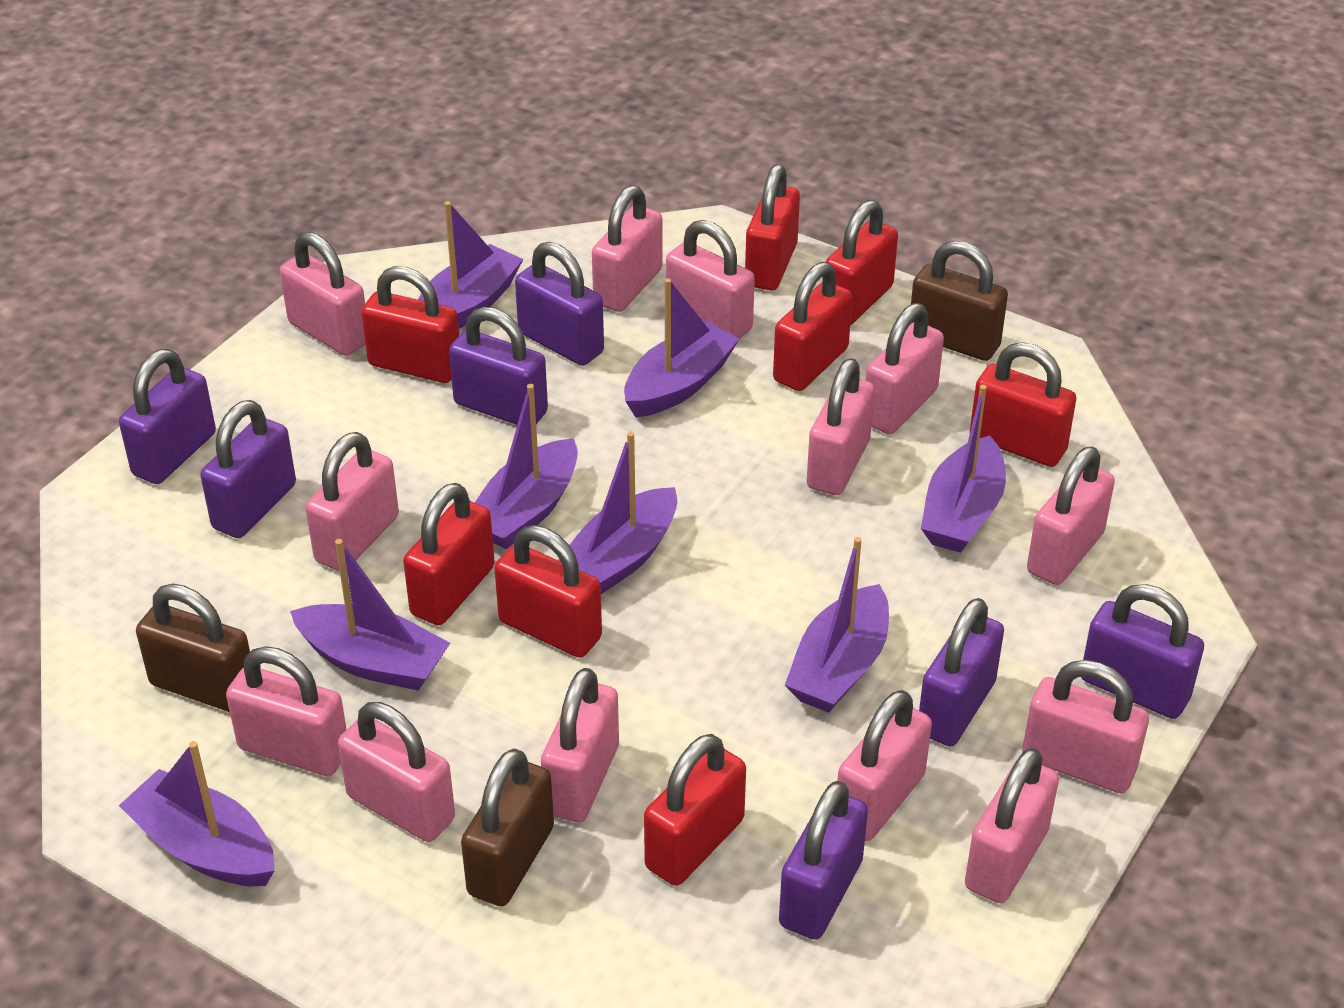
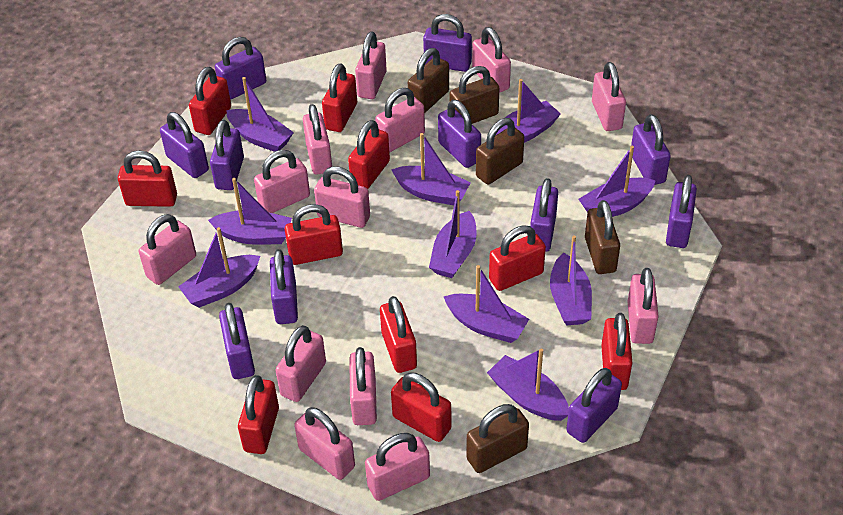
brown padlock: 3 -> 5
purple boat: 8 -> 10
purple padlock: 7 -> 11
red padlock: 8 -> 10

